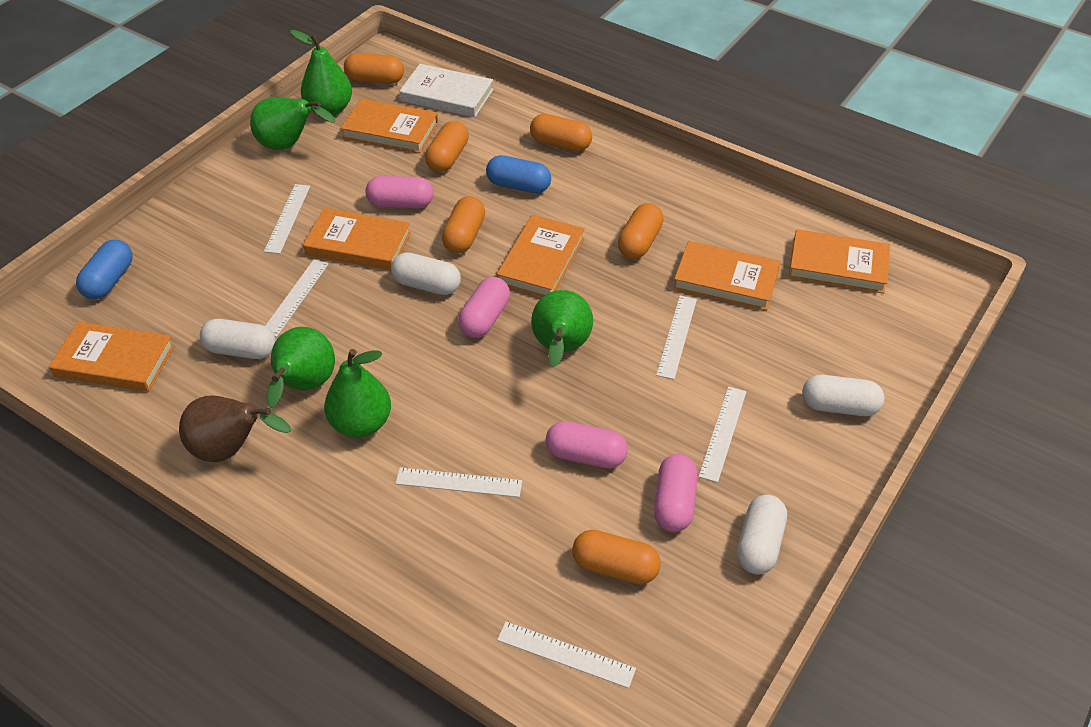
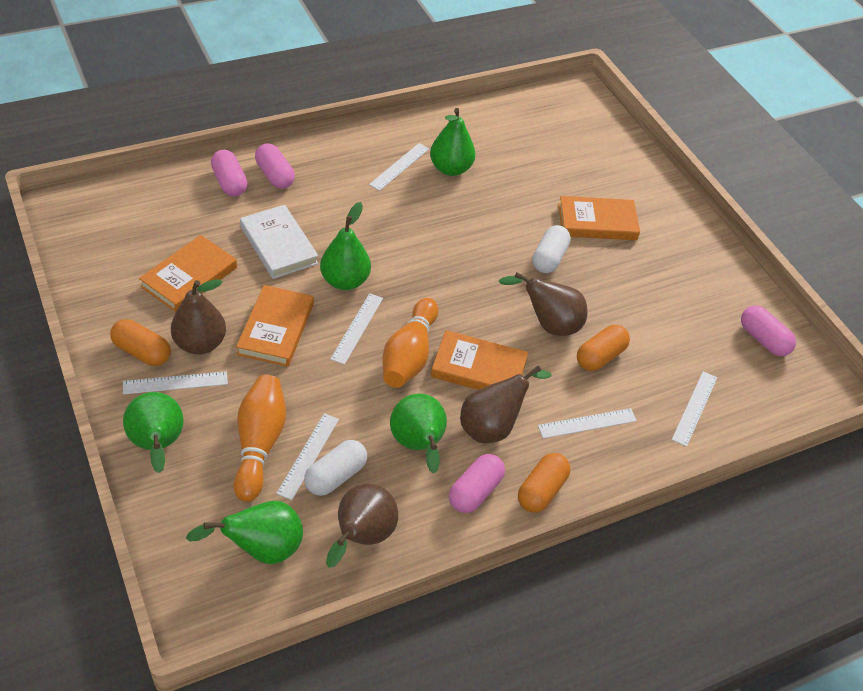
blue capsule: 2 -> 0
brown pear: 1 -> 4
orange book: 6 -> 4
orange bowling pin: 0 -> 2
orange capsule: 6 -> 3
white capsule: 4 -> 2

